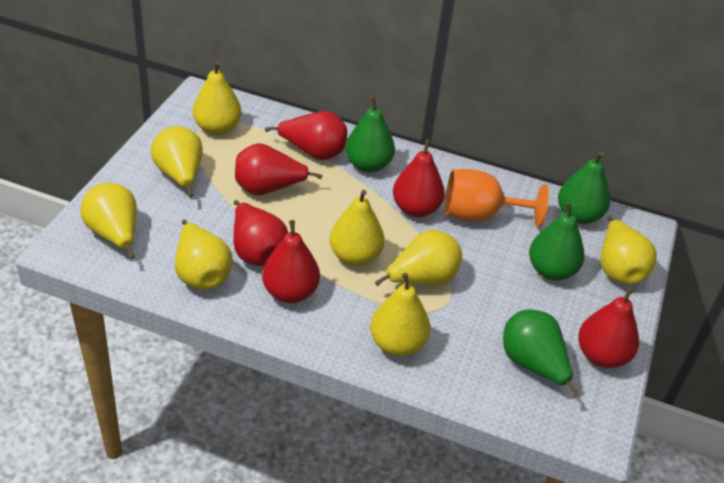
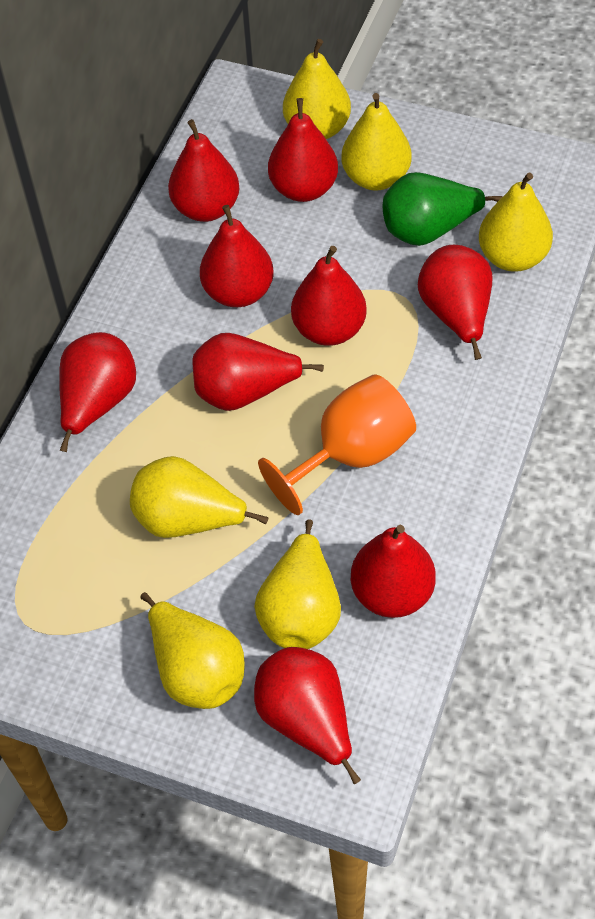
green pear: 4 -> 1
red pear: 6 -> 9
yellow pear: 8 -> 6

